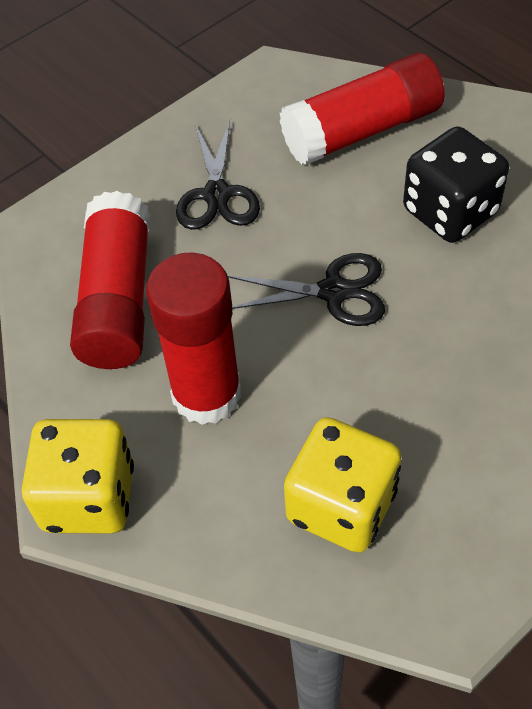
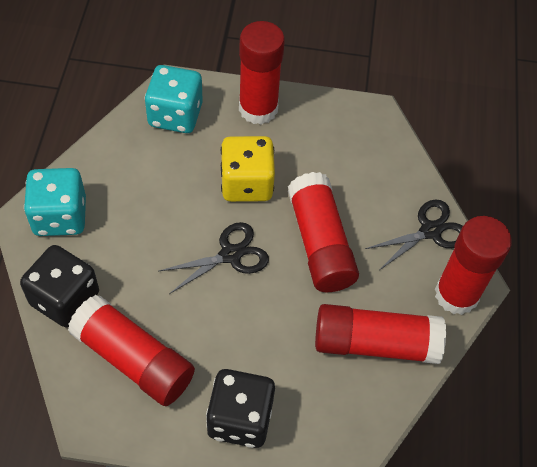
black dice: 1 -> 2
red glue stick: 3 -> 5
turquoise dice: 0 -> 2
yellow dice: 2 -> 1

